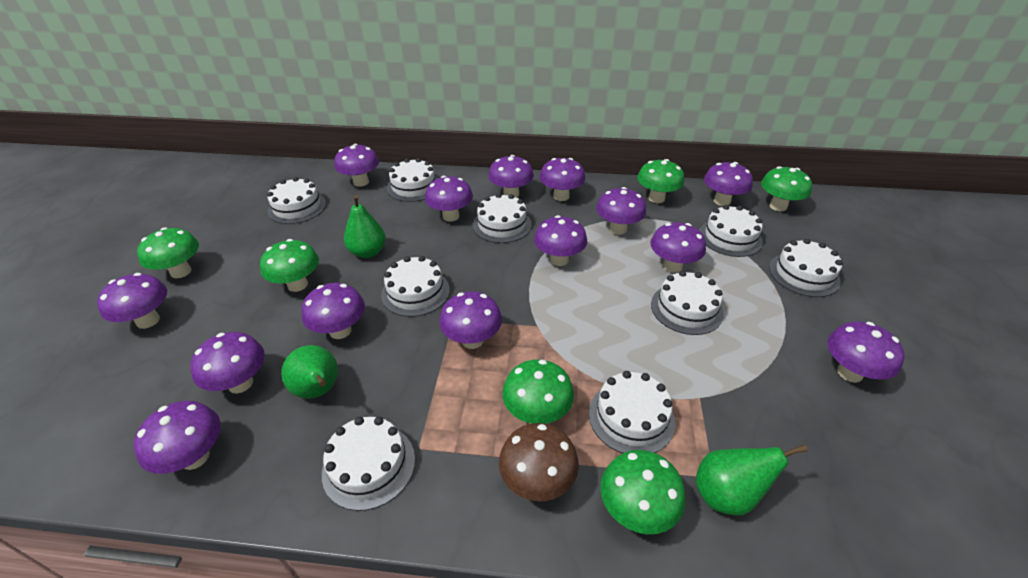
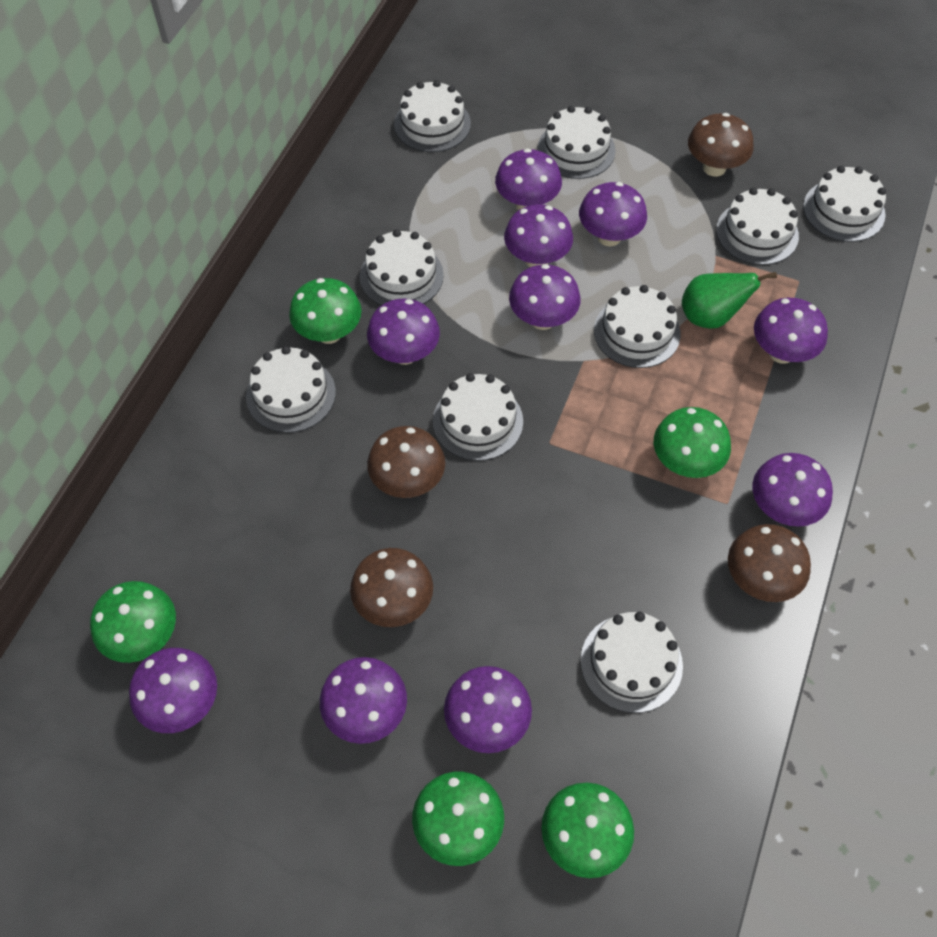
brown mushroom: 1 -> 4
green mushroom: 6 -> 5
green pear: 3 -> 1
purple mushroom: 14 -> 10

